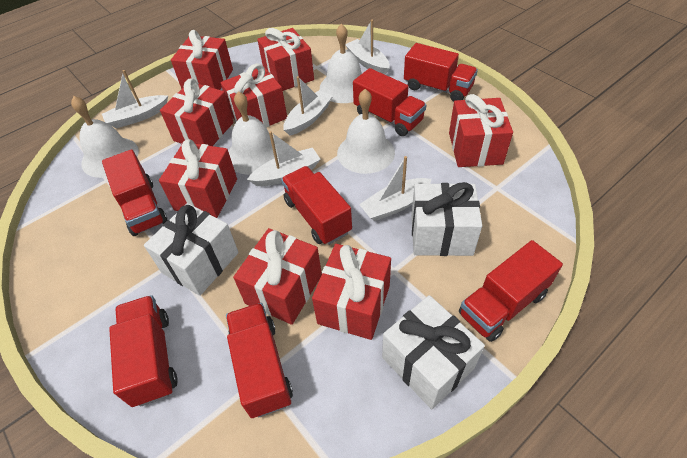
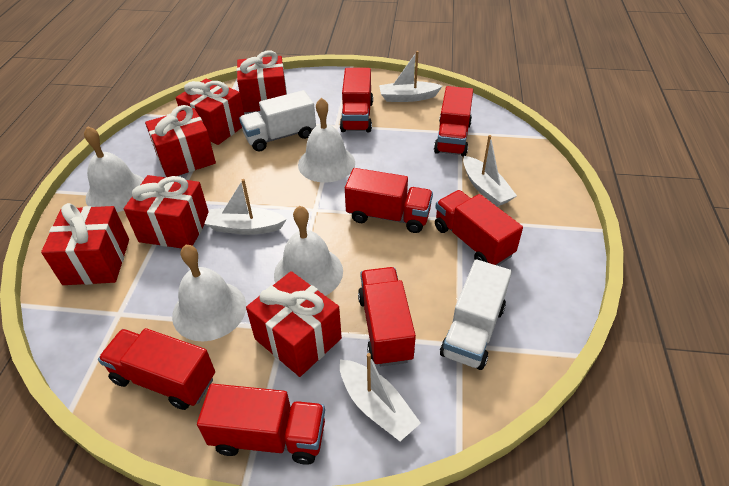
red gift: 8 -> 6
white boat: 5 -> 4
white gift: 3 -> 0
white truck: 0 -> 2

